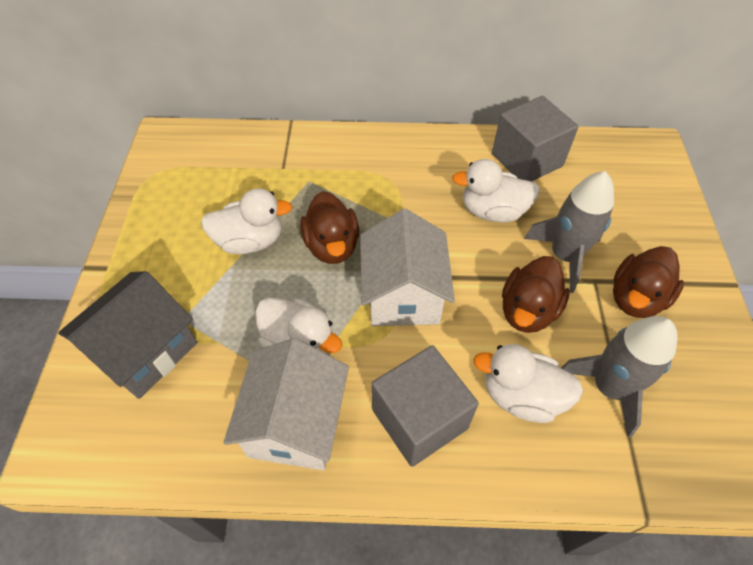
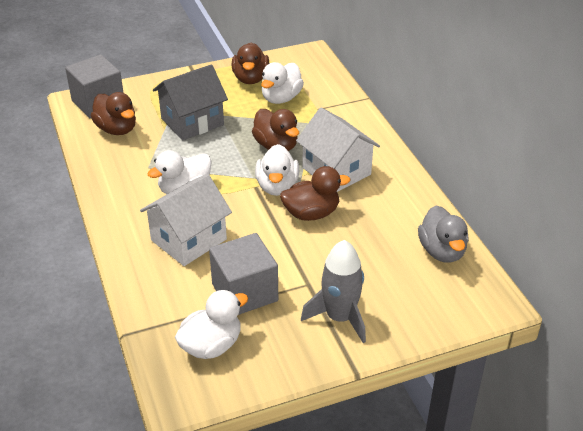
brown duck: 3 -> 4
grey duck: 0 -> 1
grey rocket: 2 -> 1

